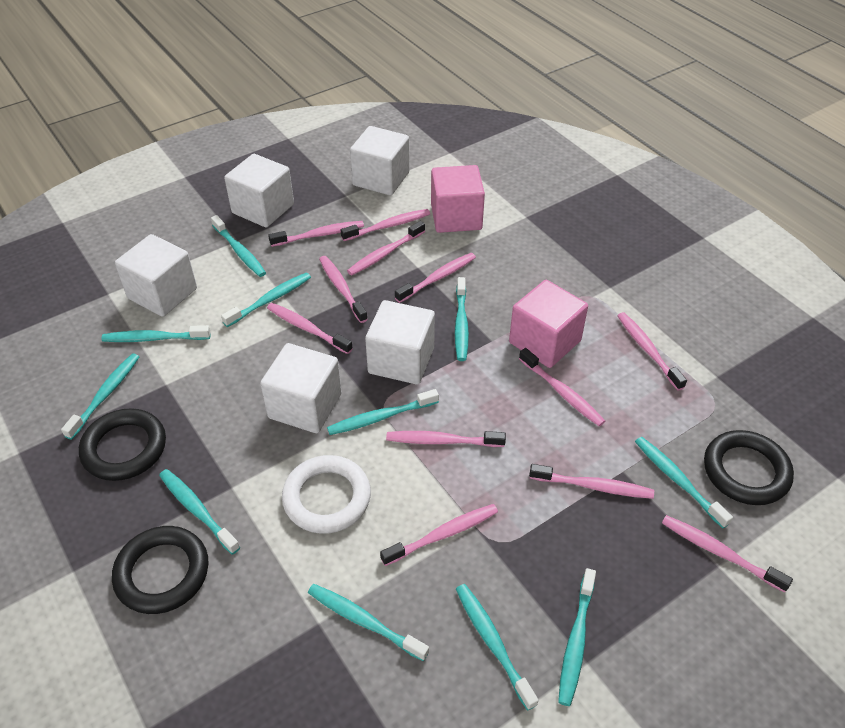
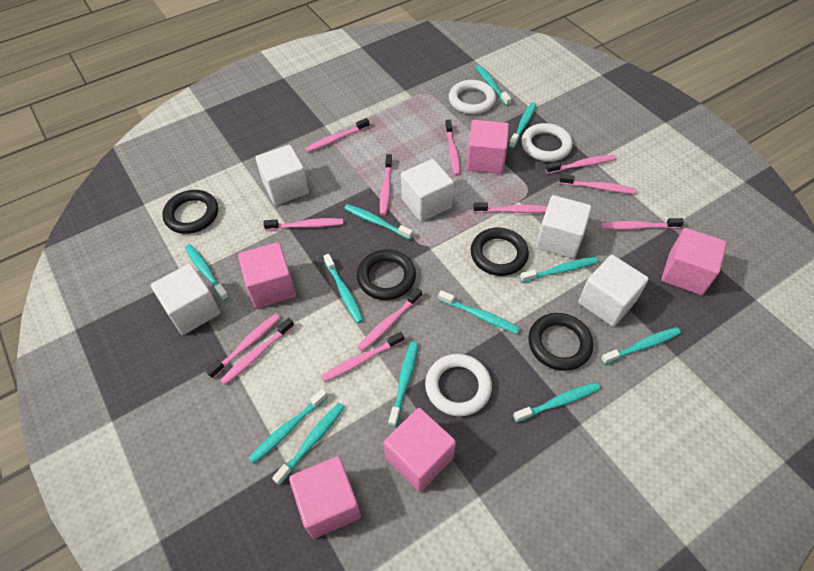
black ring: 3 -> 4
pink cube: 2 -> 5
turquoise toothbrush: 11 -> 12
white ring: 1 -> 3

